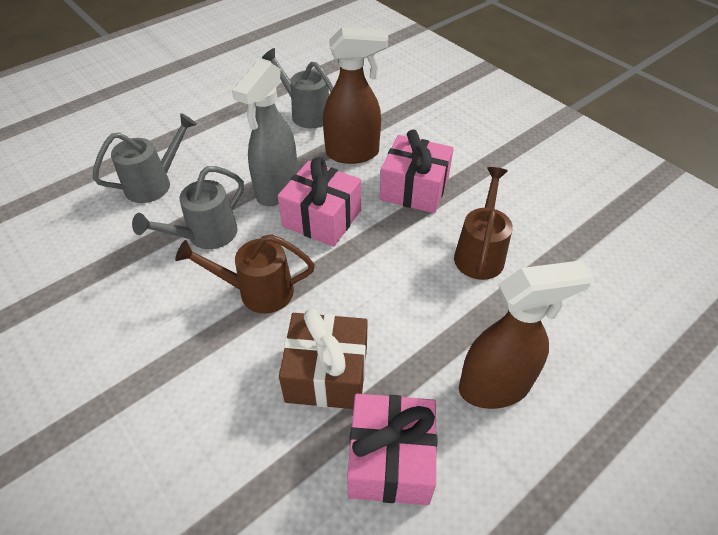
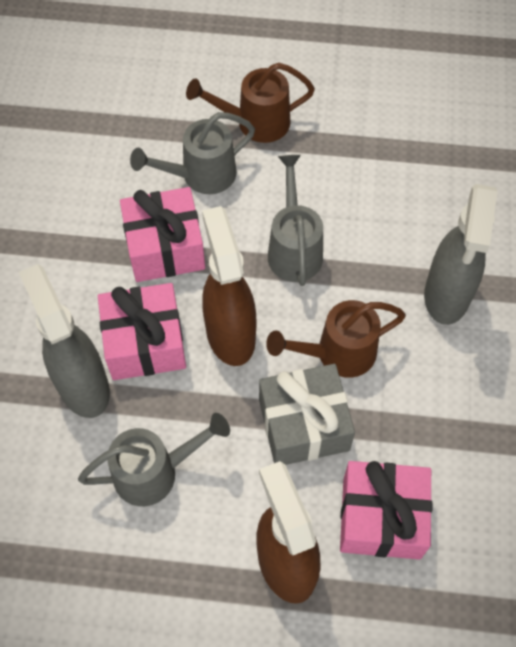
brown gift: 1 -> 0
grey gift: 0 -> 1
grey spray bottle: 1 -> 2

